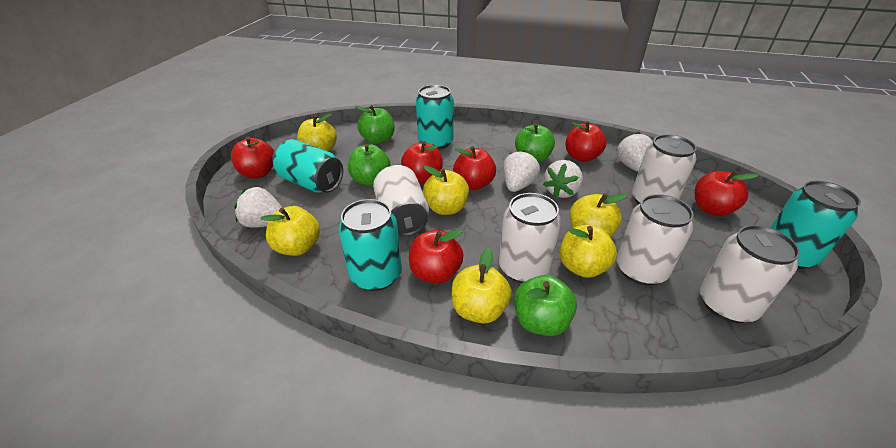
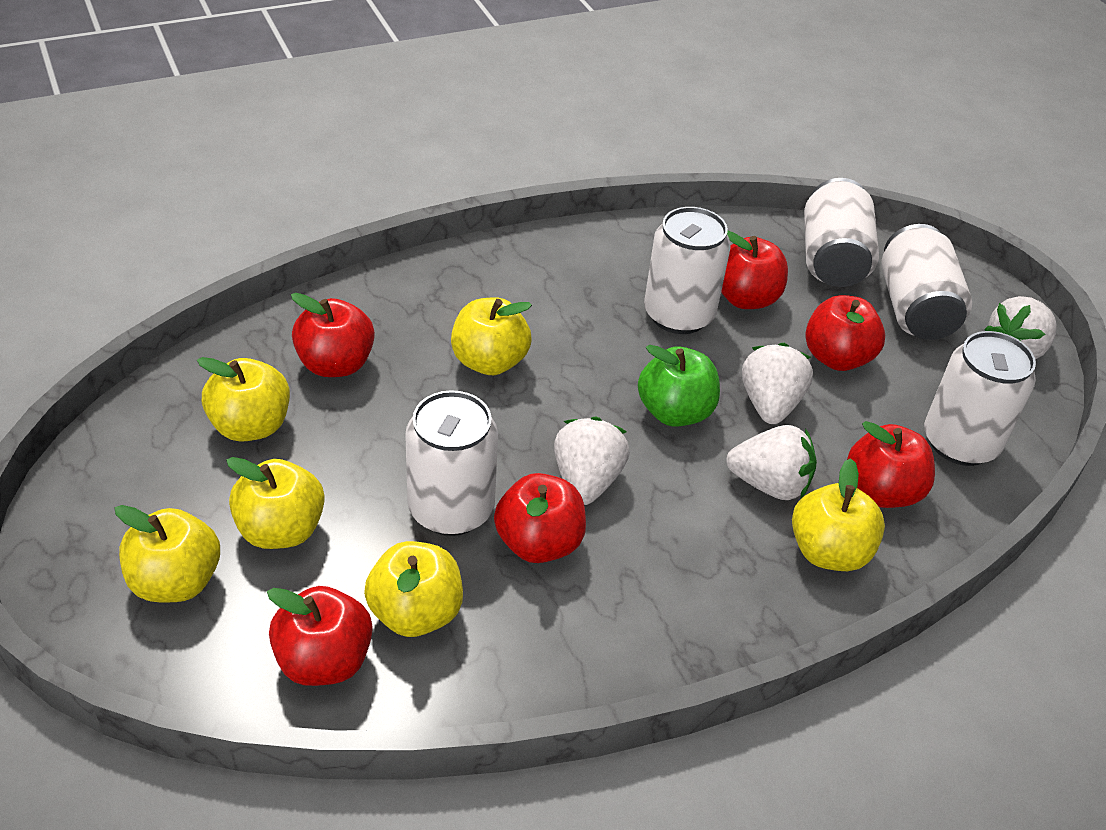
green apple: 4 -> 1
turquoise can: 4 -> 0

